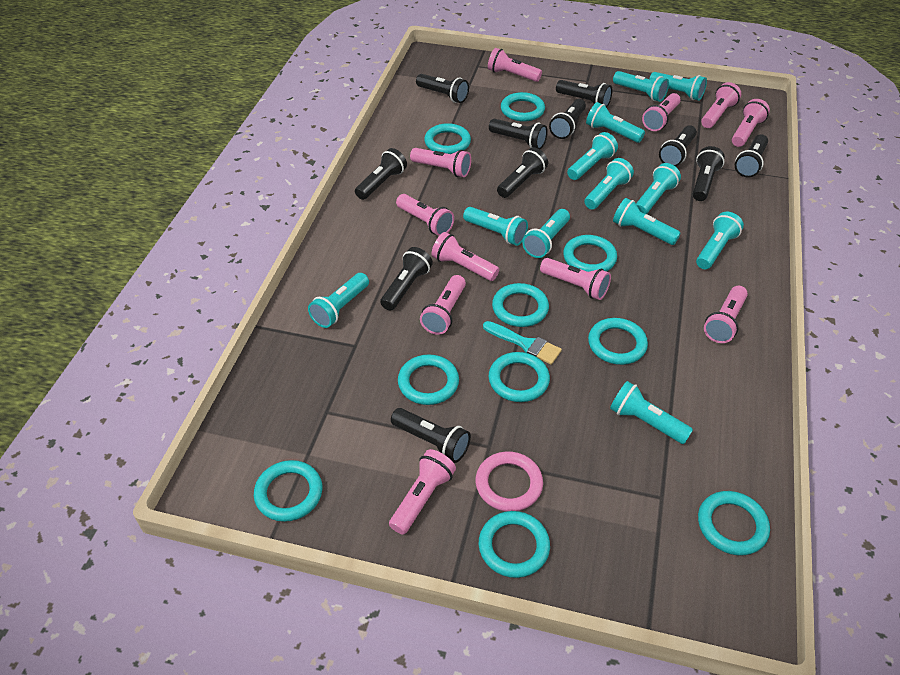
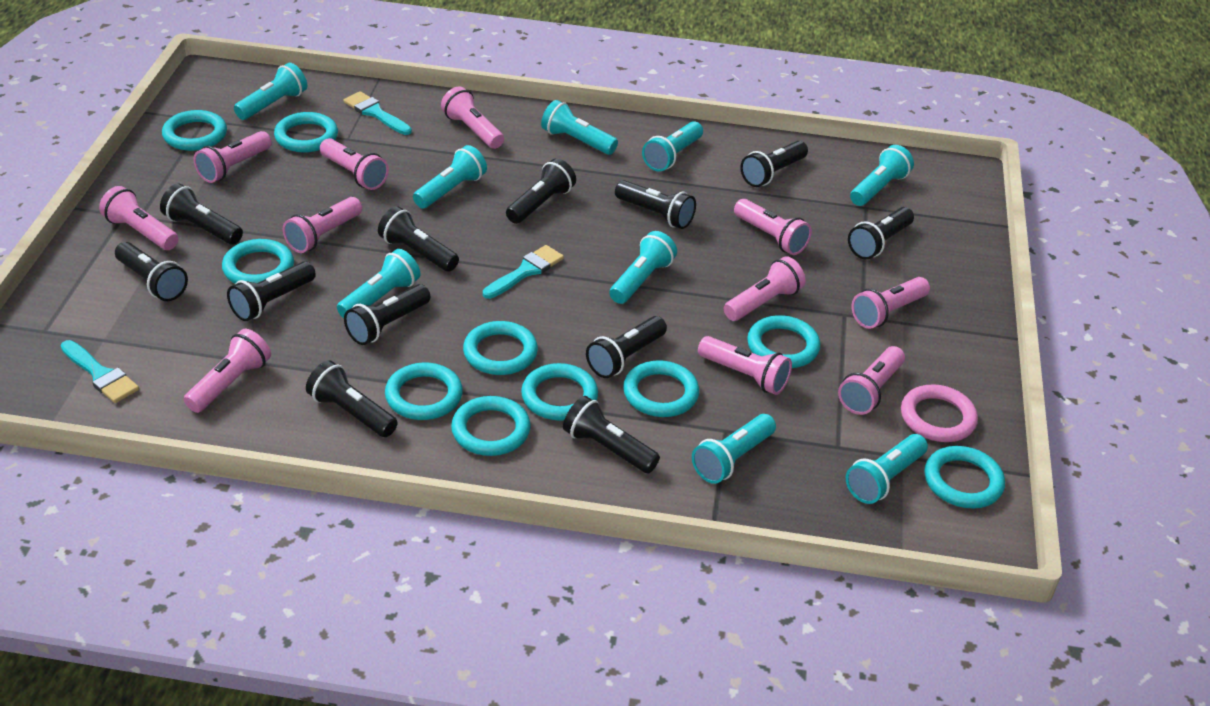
black flashlight: 11 -> 12
turquoise brush: 1 -> 3
turquoise flashlight: 12 -> 9

